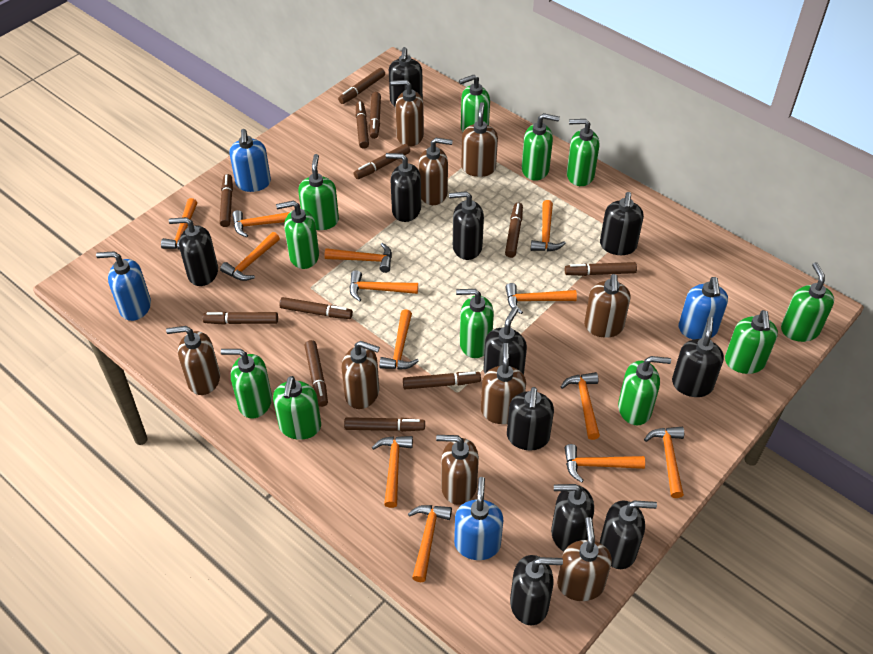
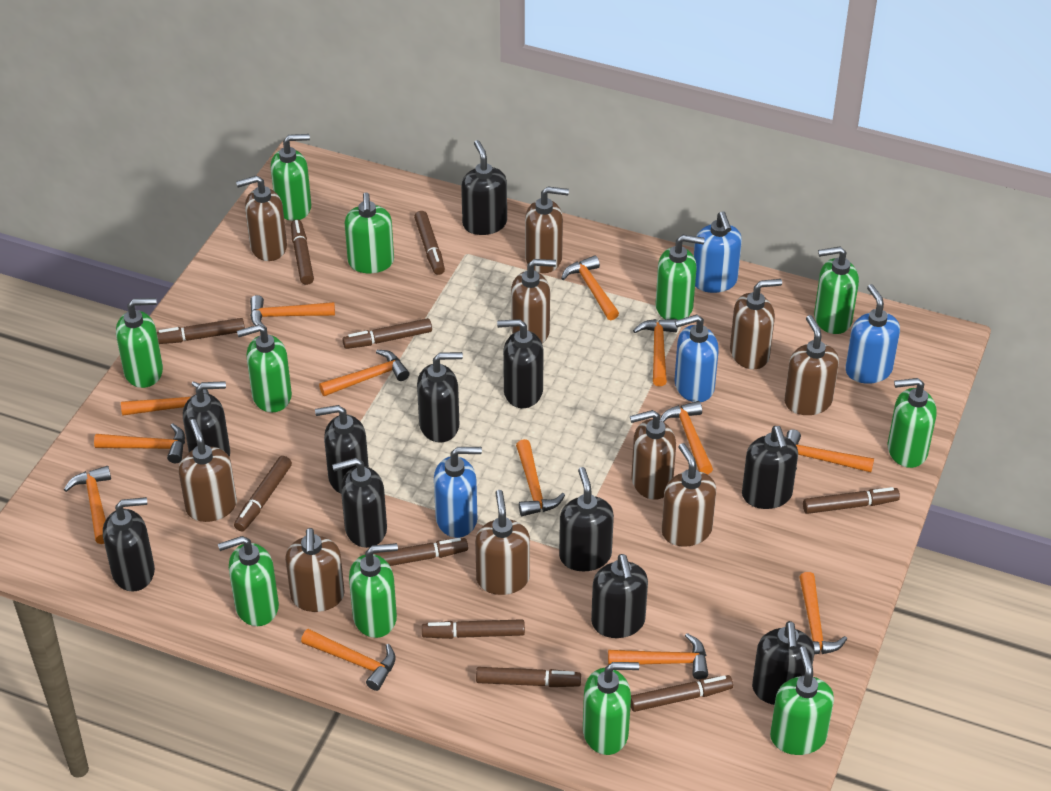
brown marker: 12 -> 10
brown soap dispenser: 9 -> 10

